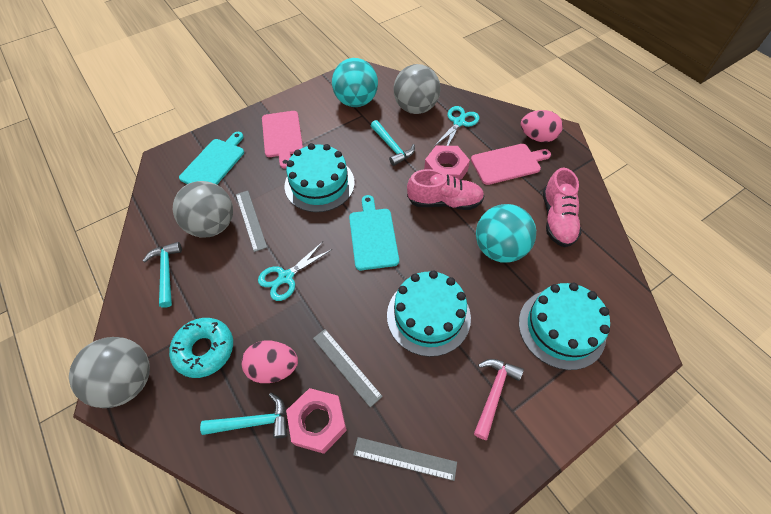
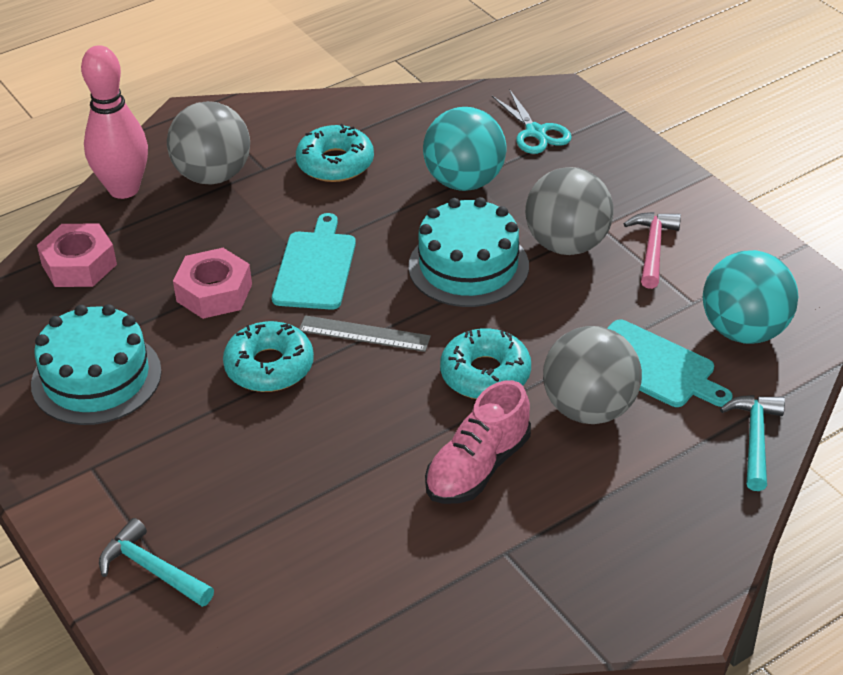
grey ruler: 3 -> 1
pink bowling pin: 0 -> 1
pink cutting board: 2 -> 0
pink egg: 2 -> 0
pink shoe: 2 -> 1
turquoise cake: 3 -> 2
turquoise donut: 1 -> 3
turquoise hammer: 3 -> 2
turquoise scissors: 2 -> 1

